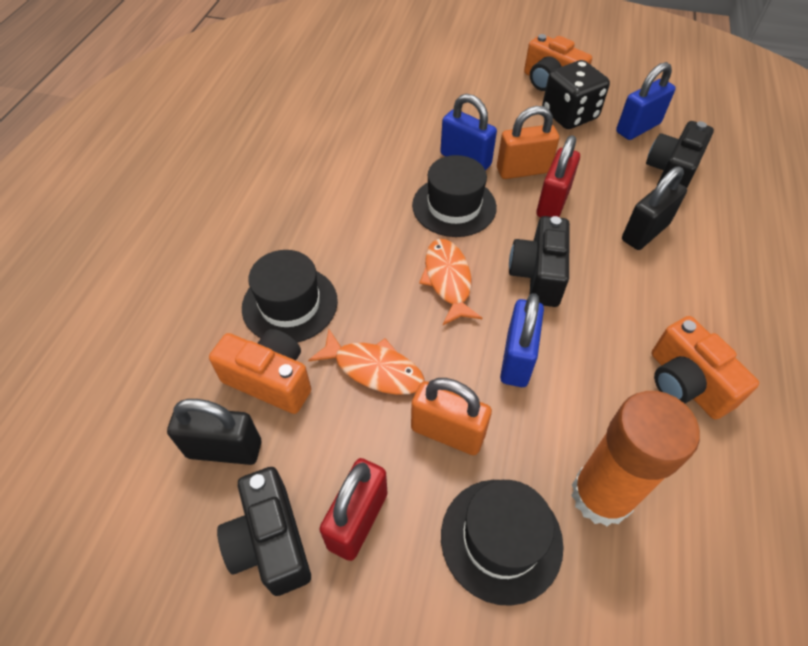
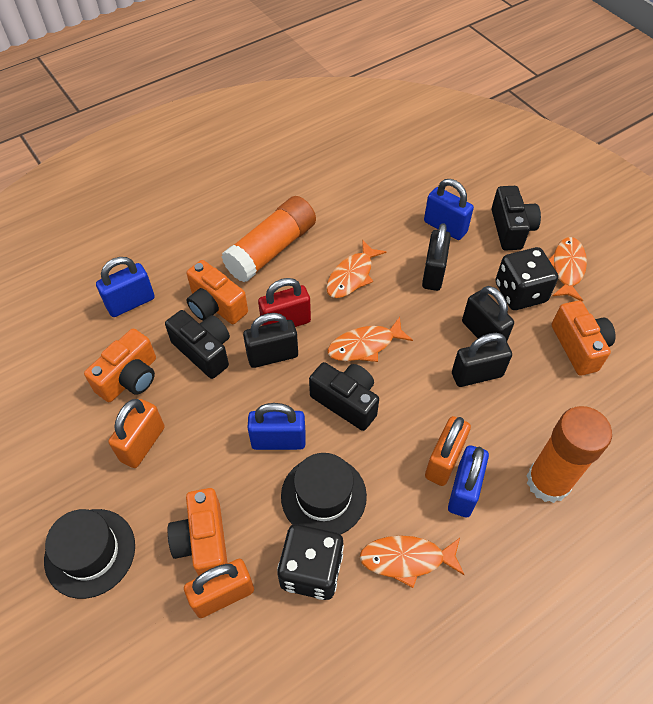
black dice: 1 -> 2
black hat: 3 -> 2
black padlock: 2 -> 4
blue padlock: 3 -> 4
orange camera: 3 -> 4
orange fish: 2 -> 4
orange glue stick: 1 -> 2
orange padlock: 2 -> 3
red padlock: 2 -> 1

